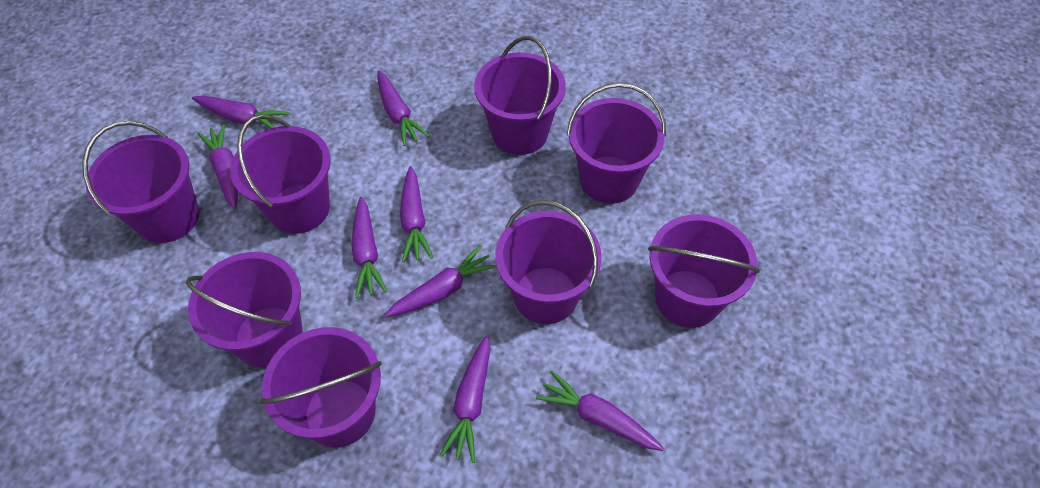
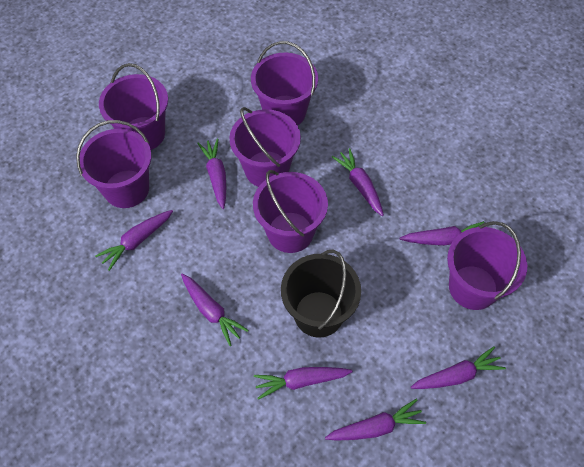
black bucket: 0 -> 1
purple bucket: 8 -> 6

